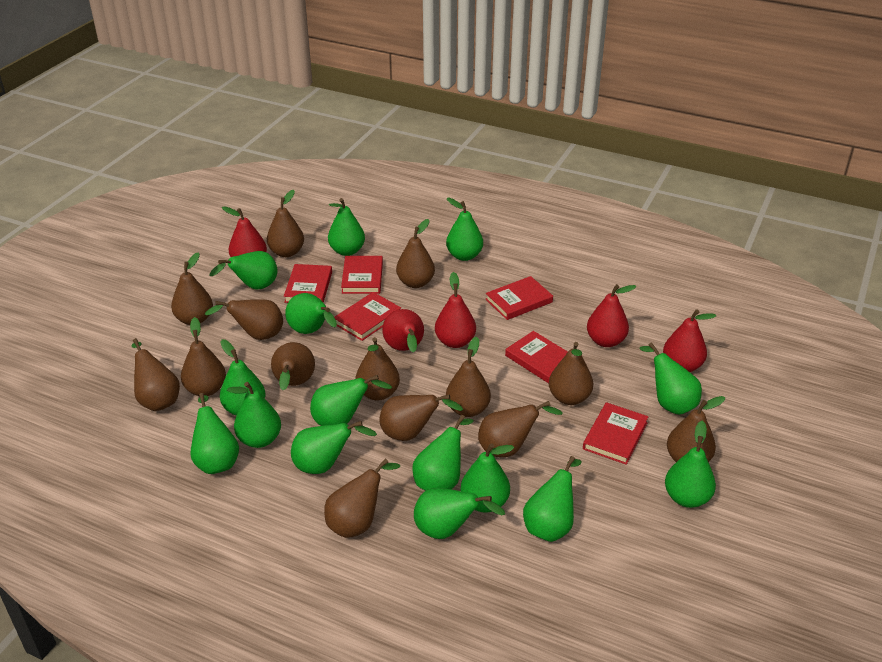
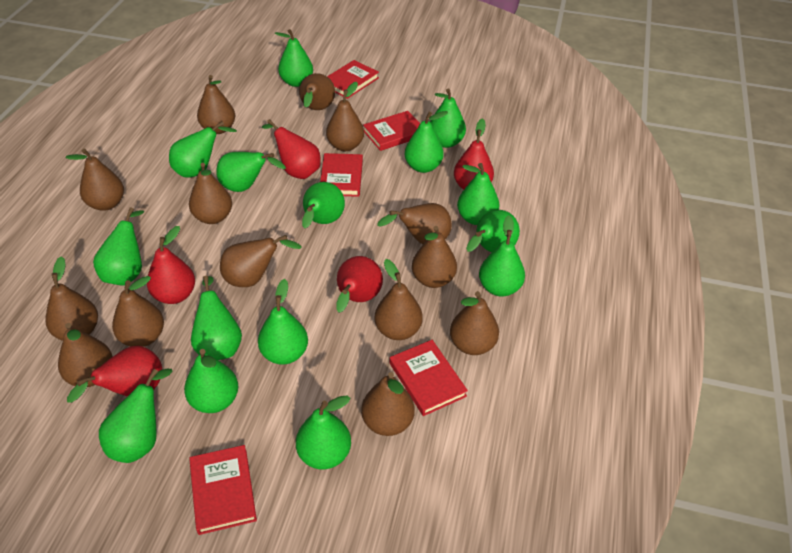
red book: 6 -> 5

